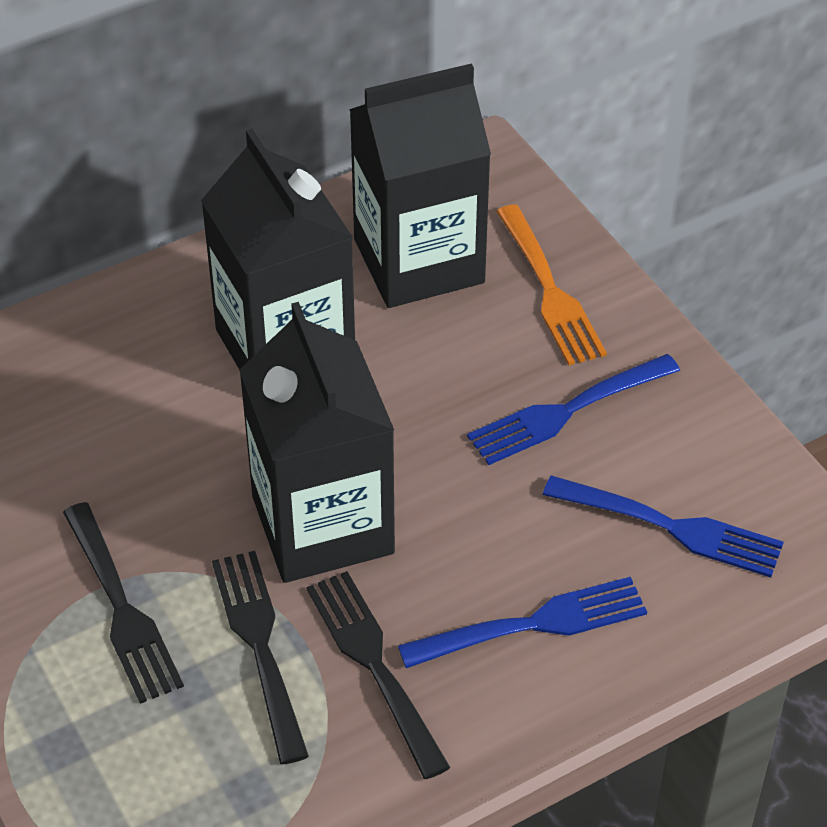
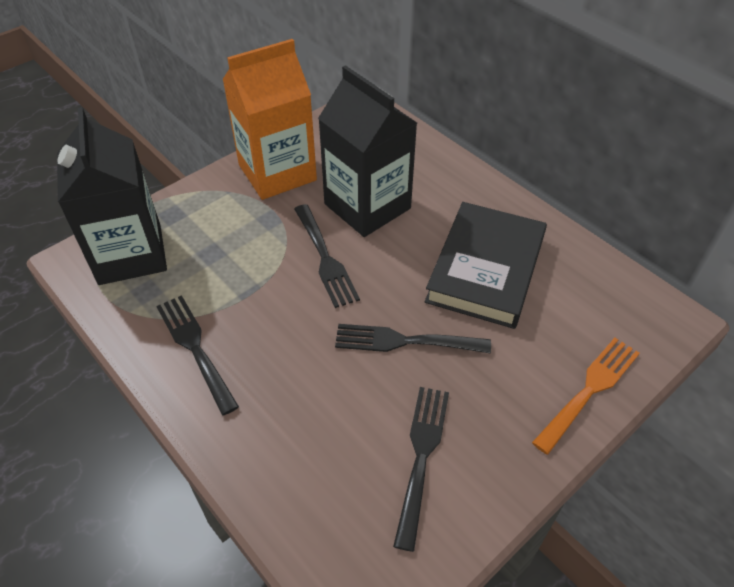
black book: 0 -> 1
black carton: 3 -> 2
black fork: 3 -> 4
blue fork: 3 -> 0
orange carton: 0 -> 1

